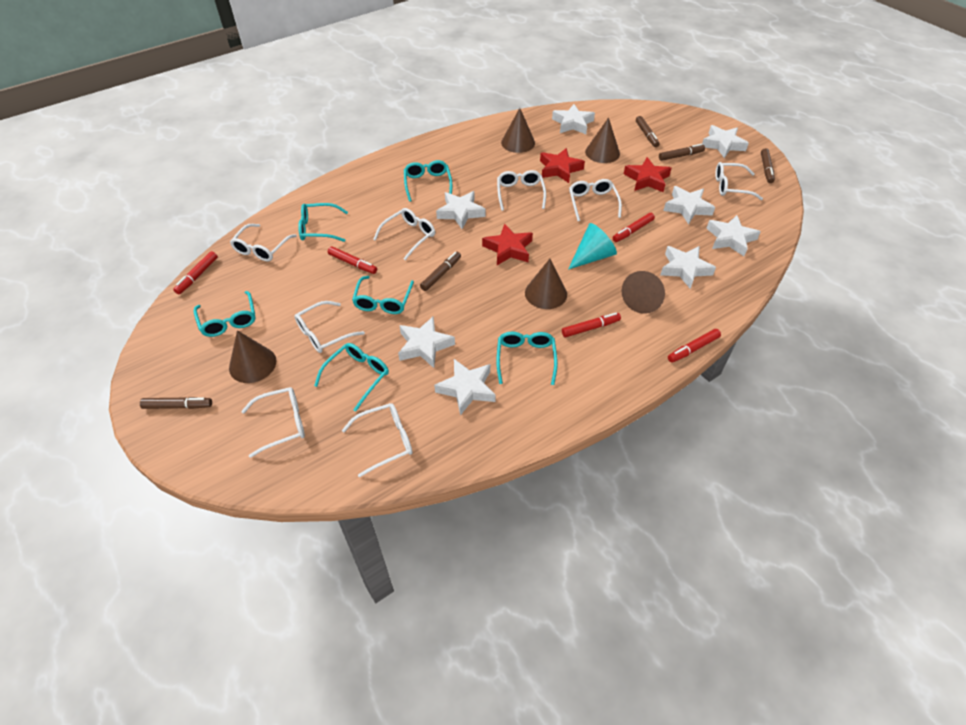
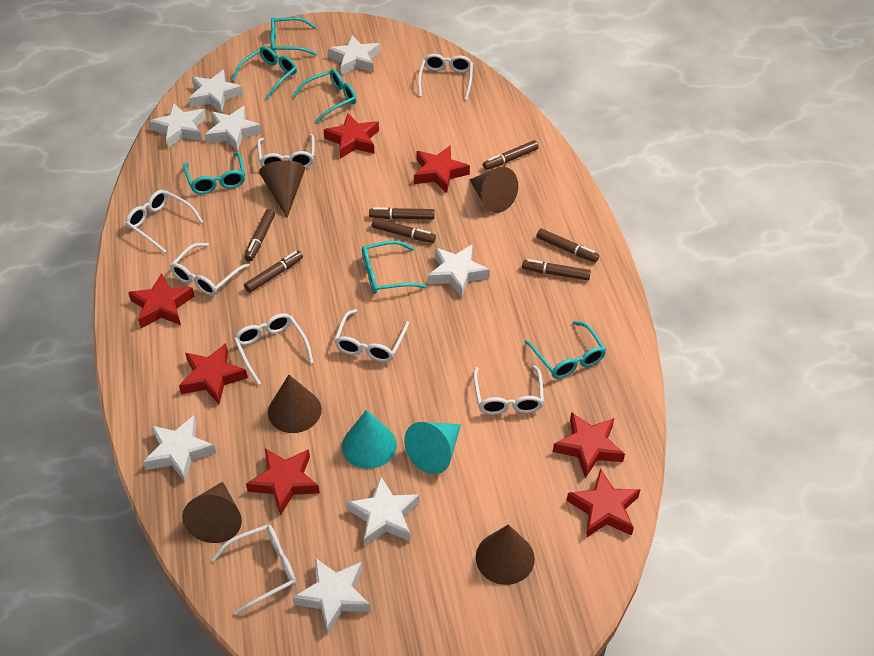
brown marker: 5 -> 7
red marker: 5 -> 0
red star: 3 -> 7
turquoise cone: 1 -> 2

